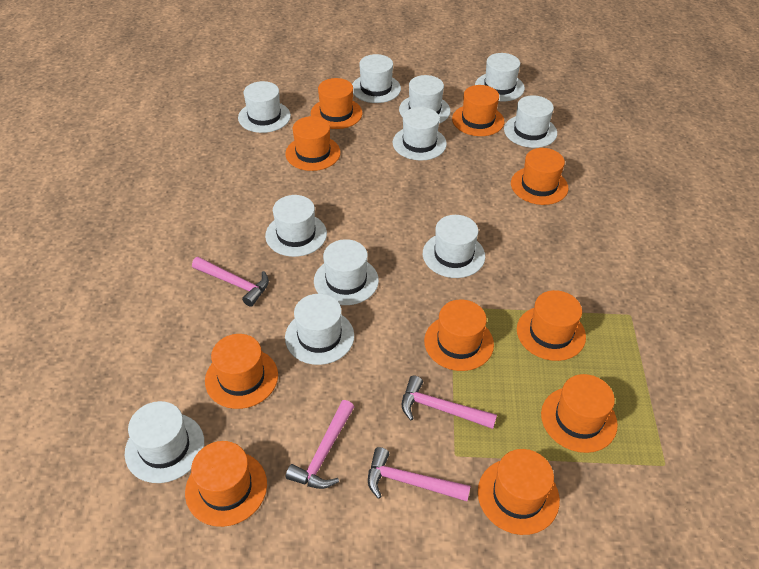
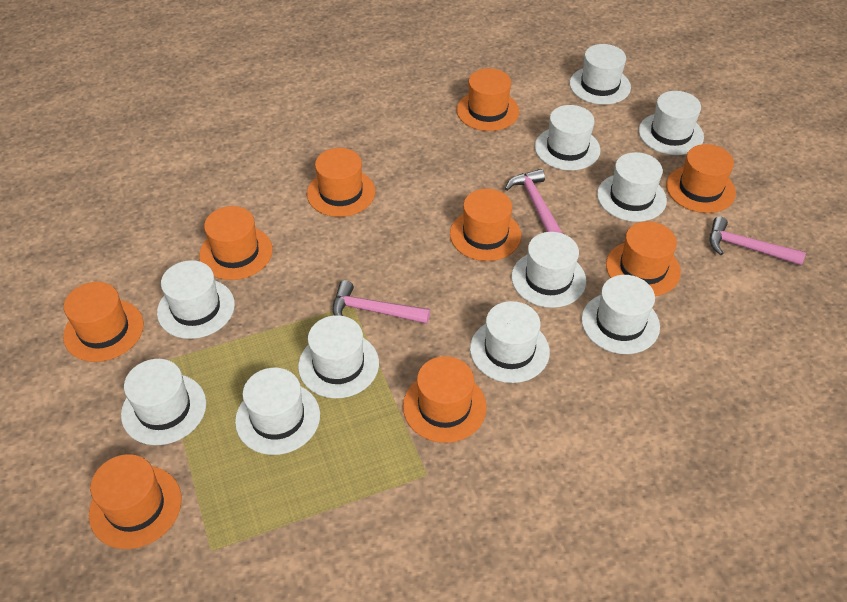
orange hat: 10 -> 9
pink hammer: 4 -> 3

